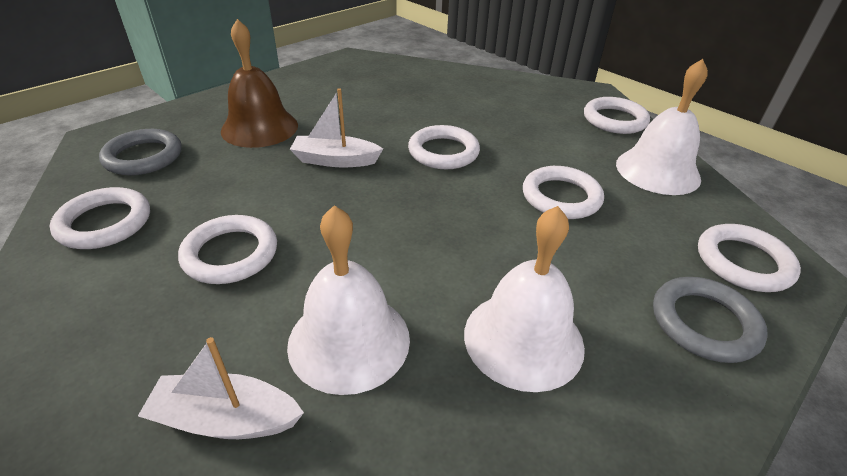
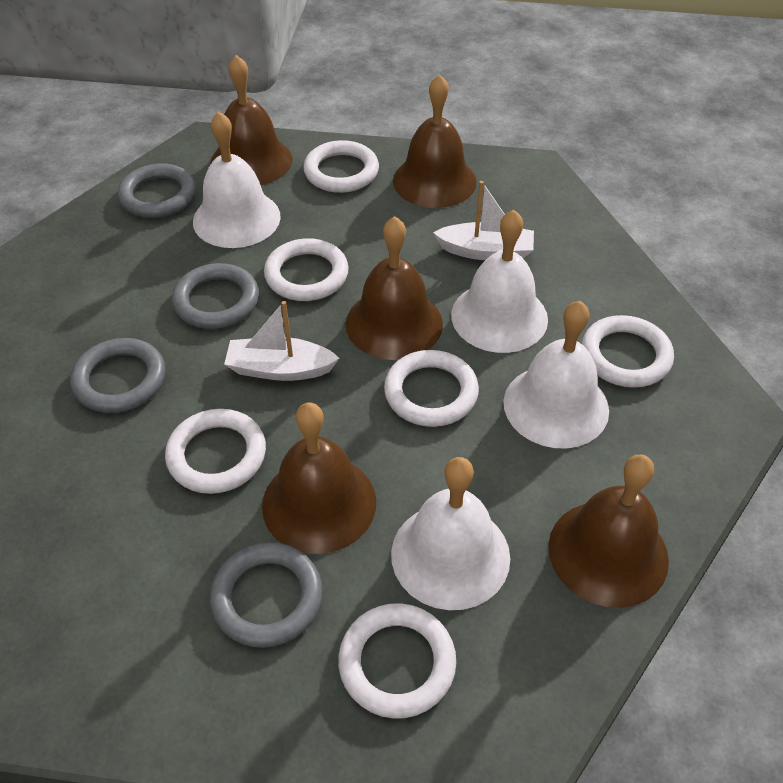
brown bell: 1 -> 5
grey ring: 2 -> 4
white bell: 3 -> 4

